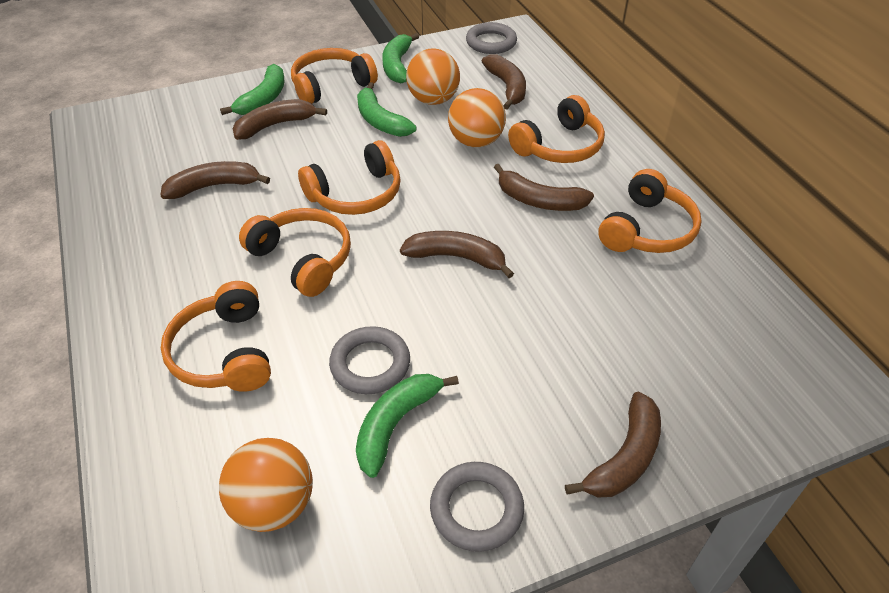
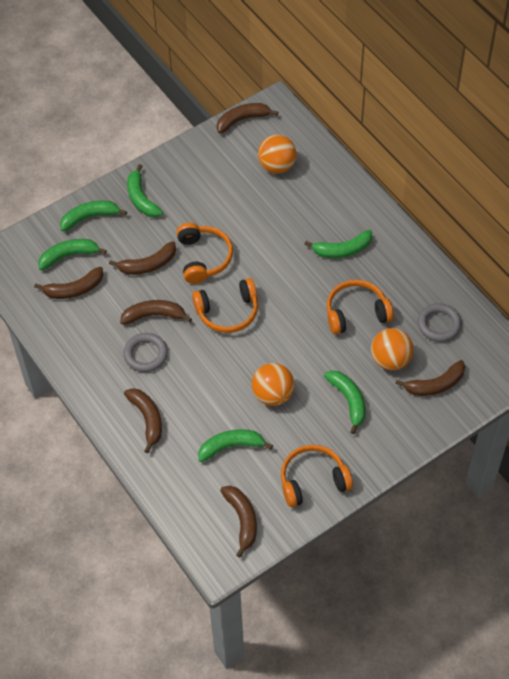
brown banana: 6 -> 7
green banana: 4 -> 6
grey ring: 3 -> 2
orange headphones: 6 -> 4

